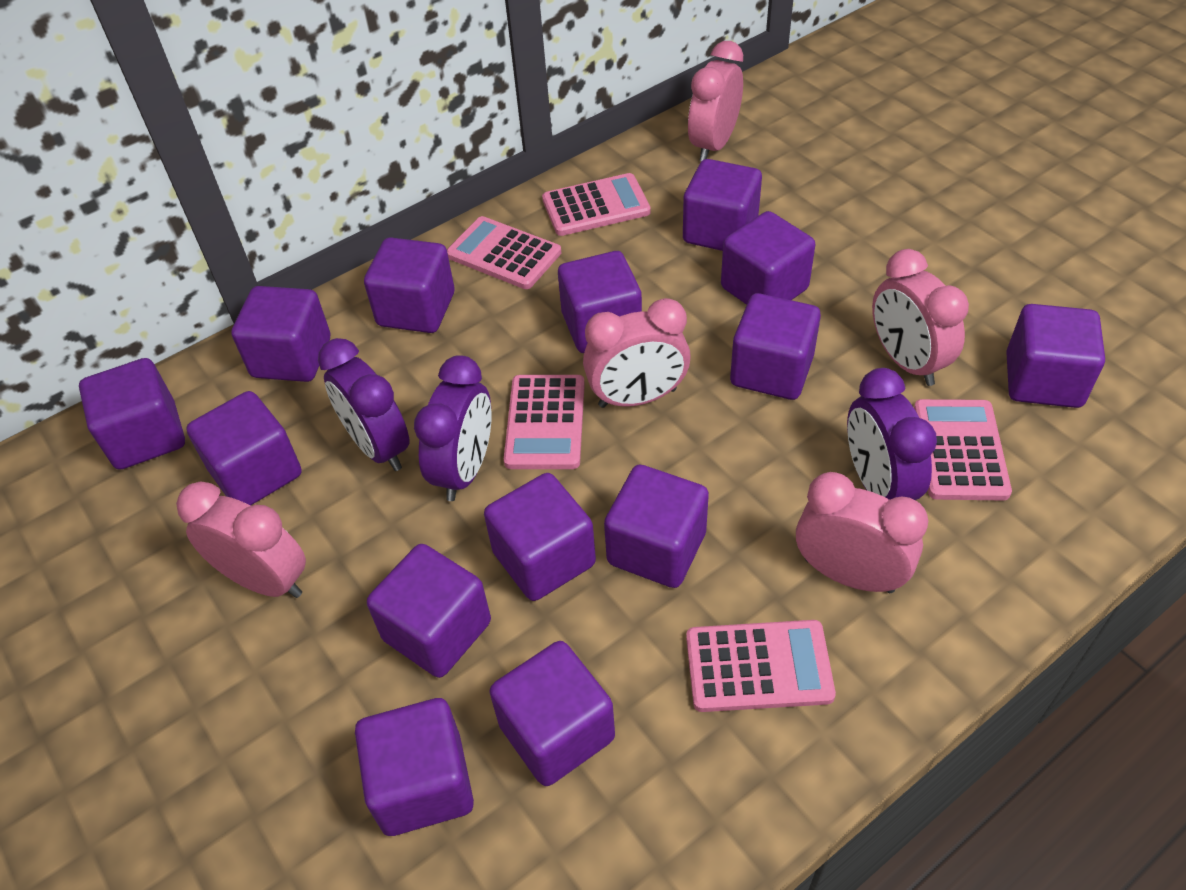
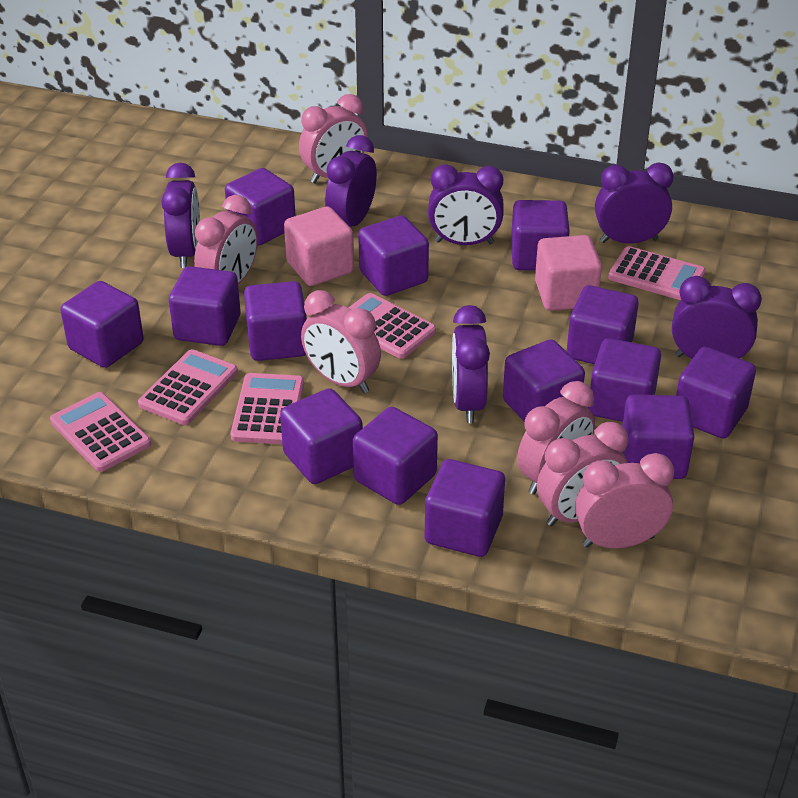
pink clock: 5 -> 6
pink cube: 0 -> 2
purple clock: 3 -> 6

